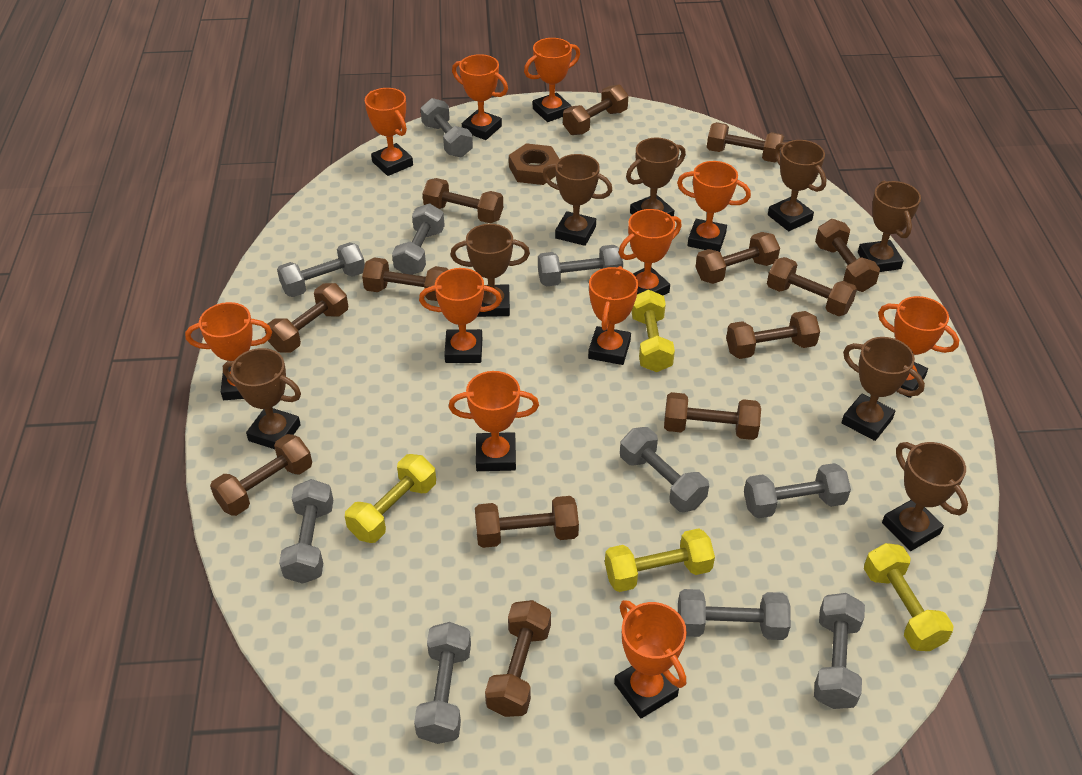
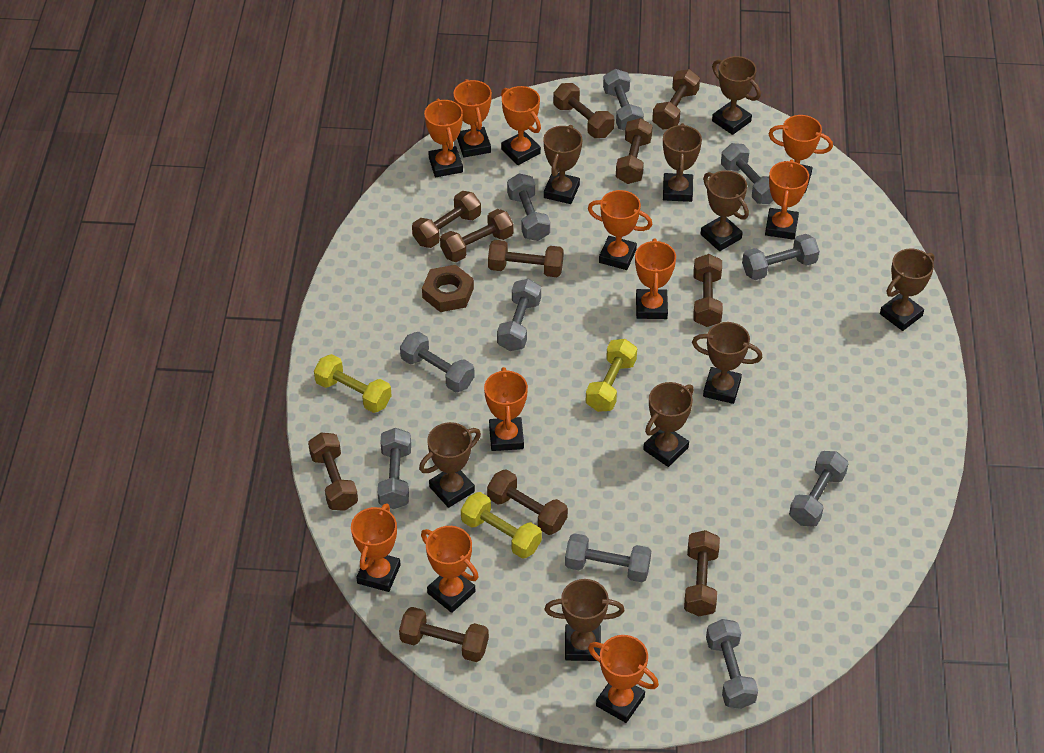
brown dumbbell: 13 -> 11
brown trophy: 8 -> 9
yellow dumbbell: 4 -> 3

